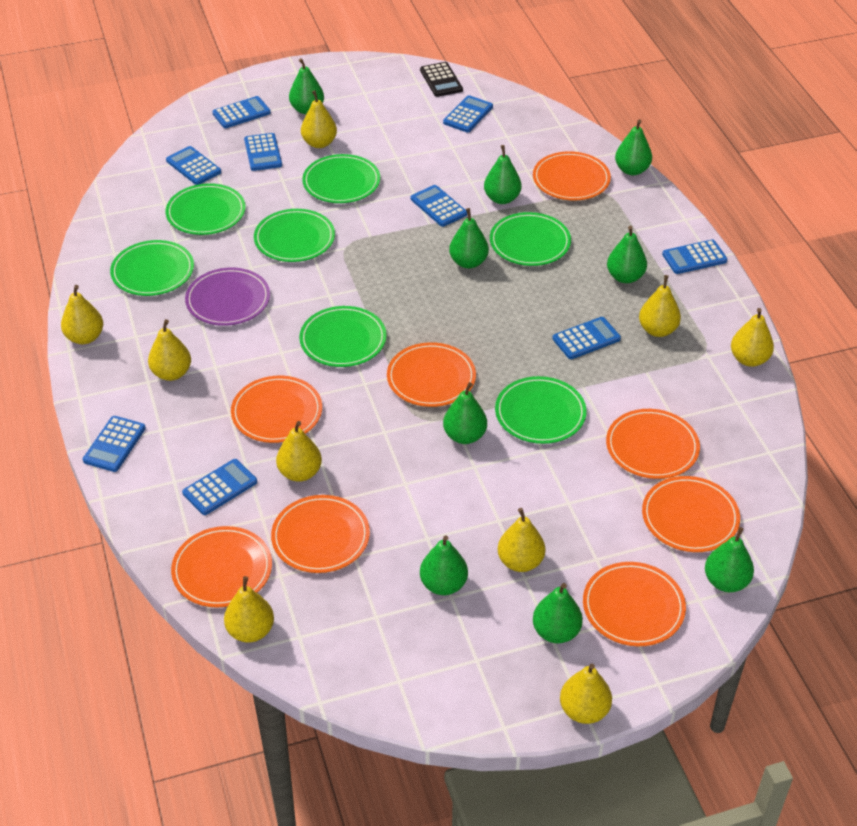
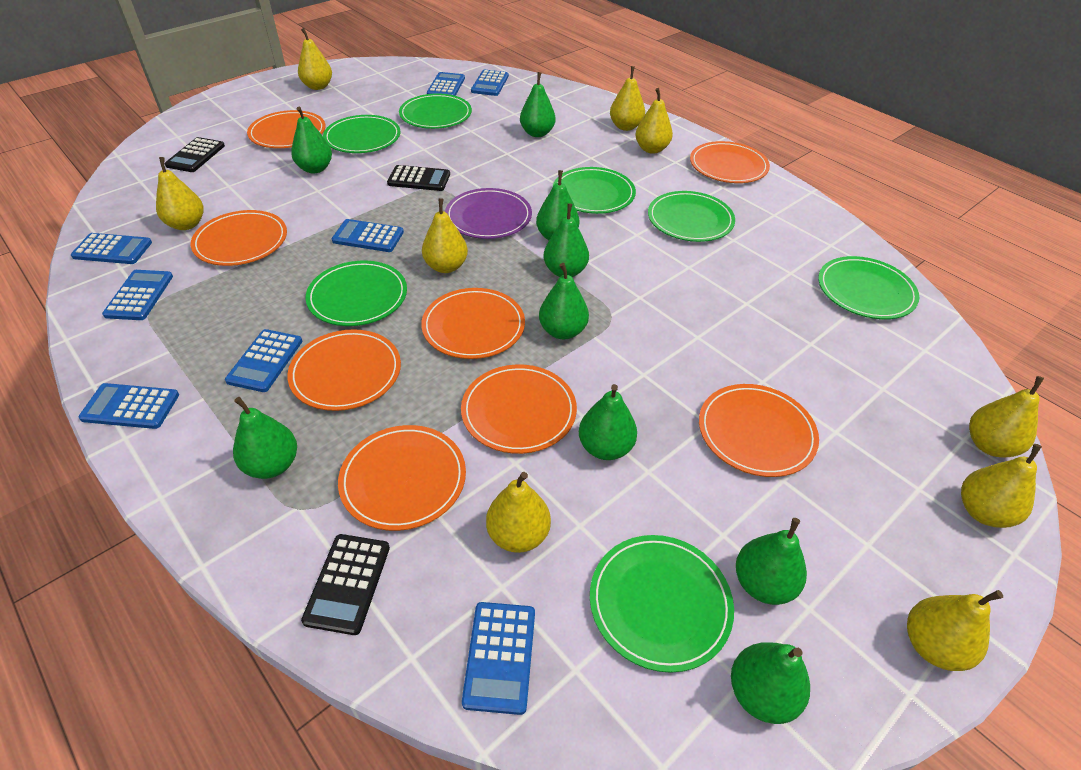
black calculator: 1 -> 3
blue calculator: 9 -> 8

